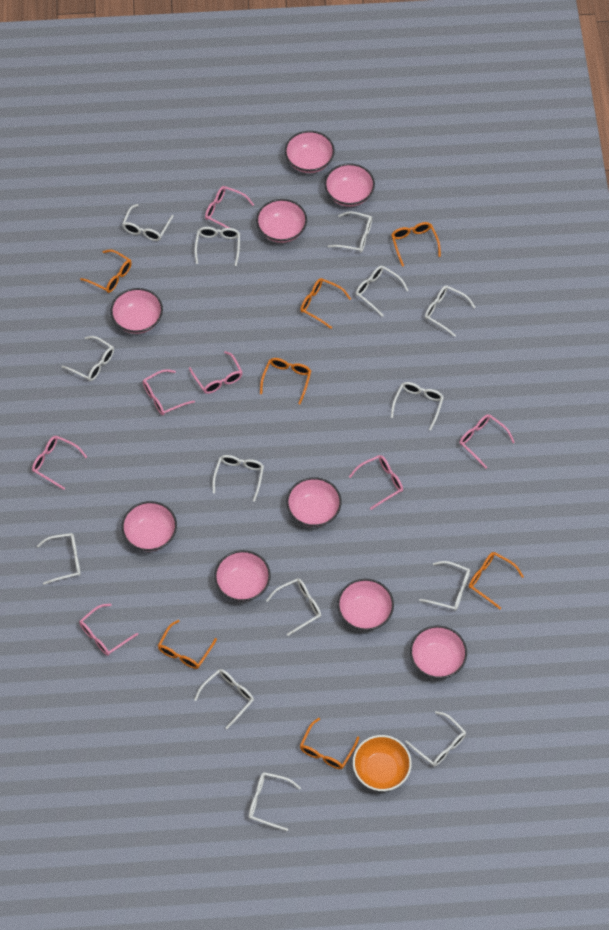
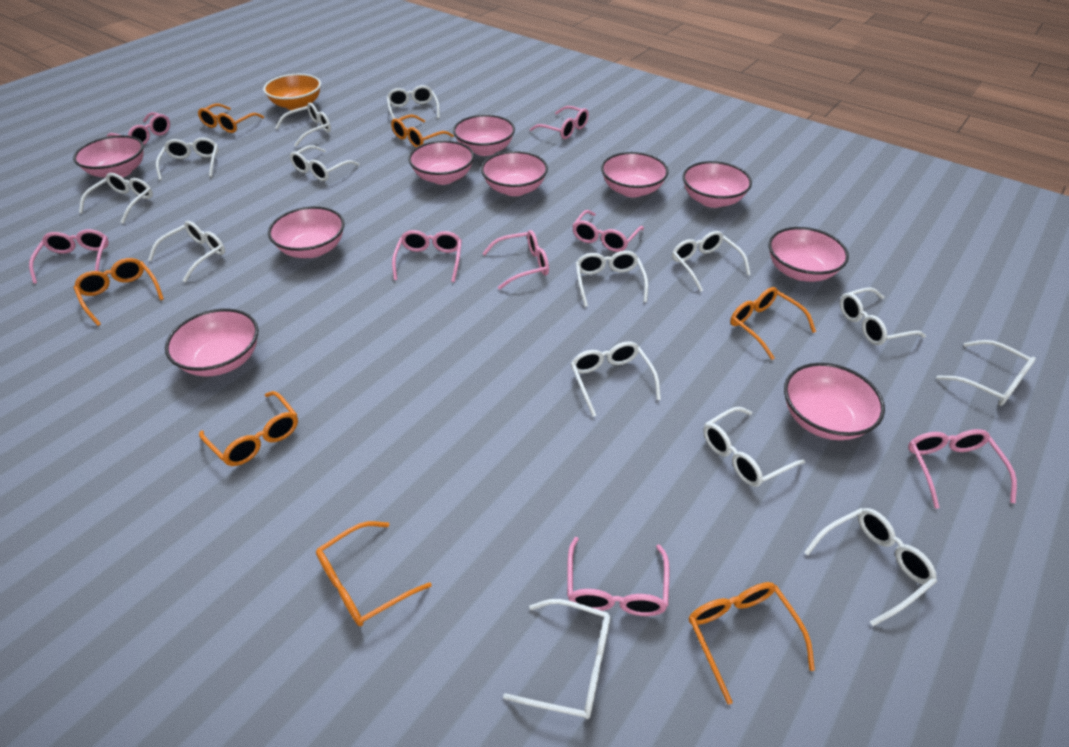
pink bowl: 9 -> 10
pink glasses: 7 -> 8

